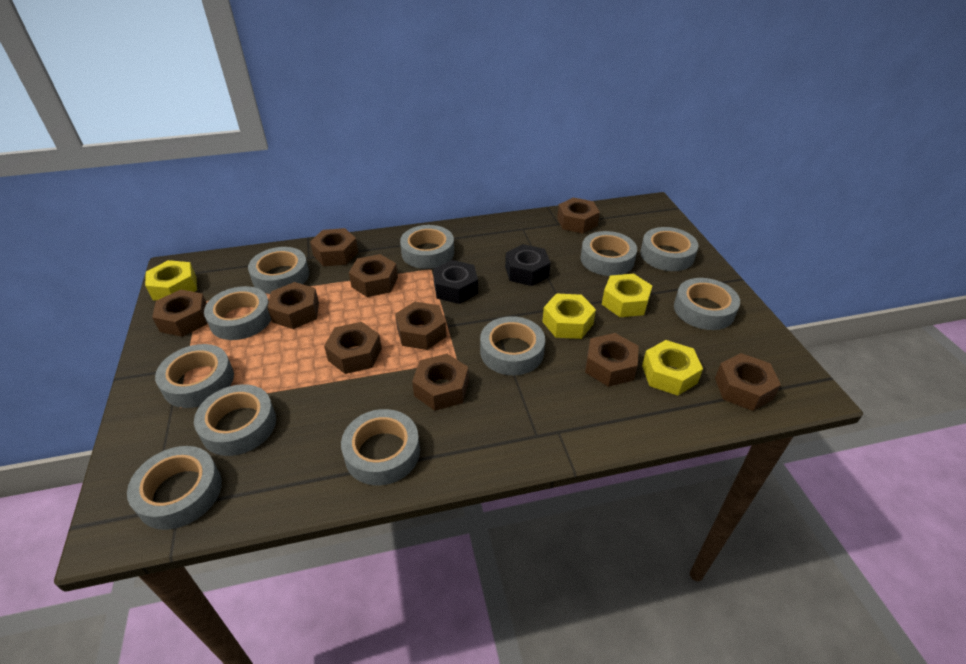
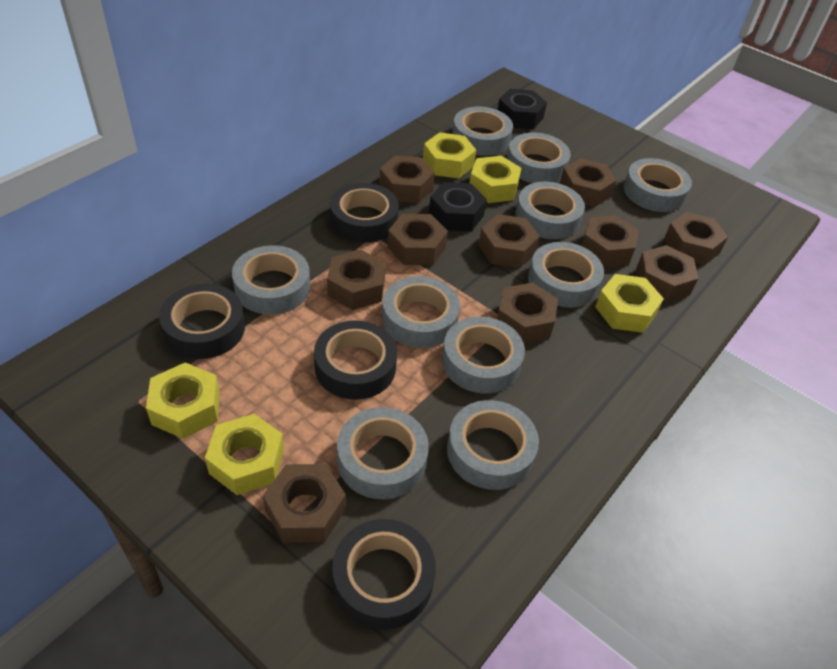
black tape: 0 -> 4
grey tape: 11 -> 10
yellow nut: 4 -> 5

